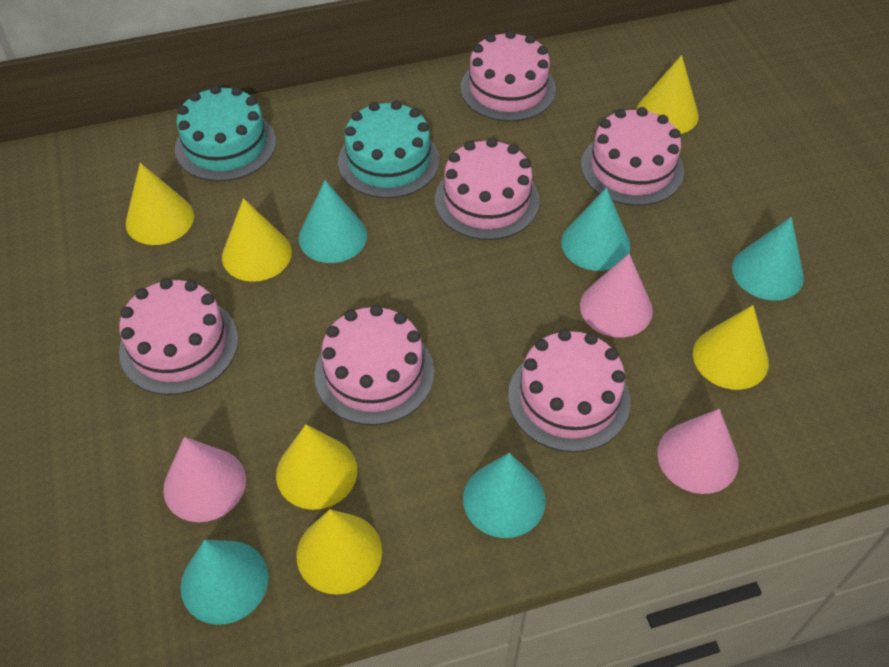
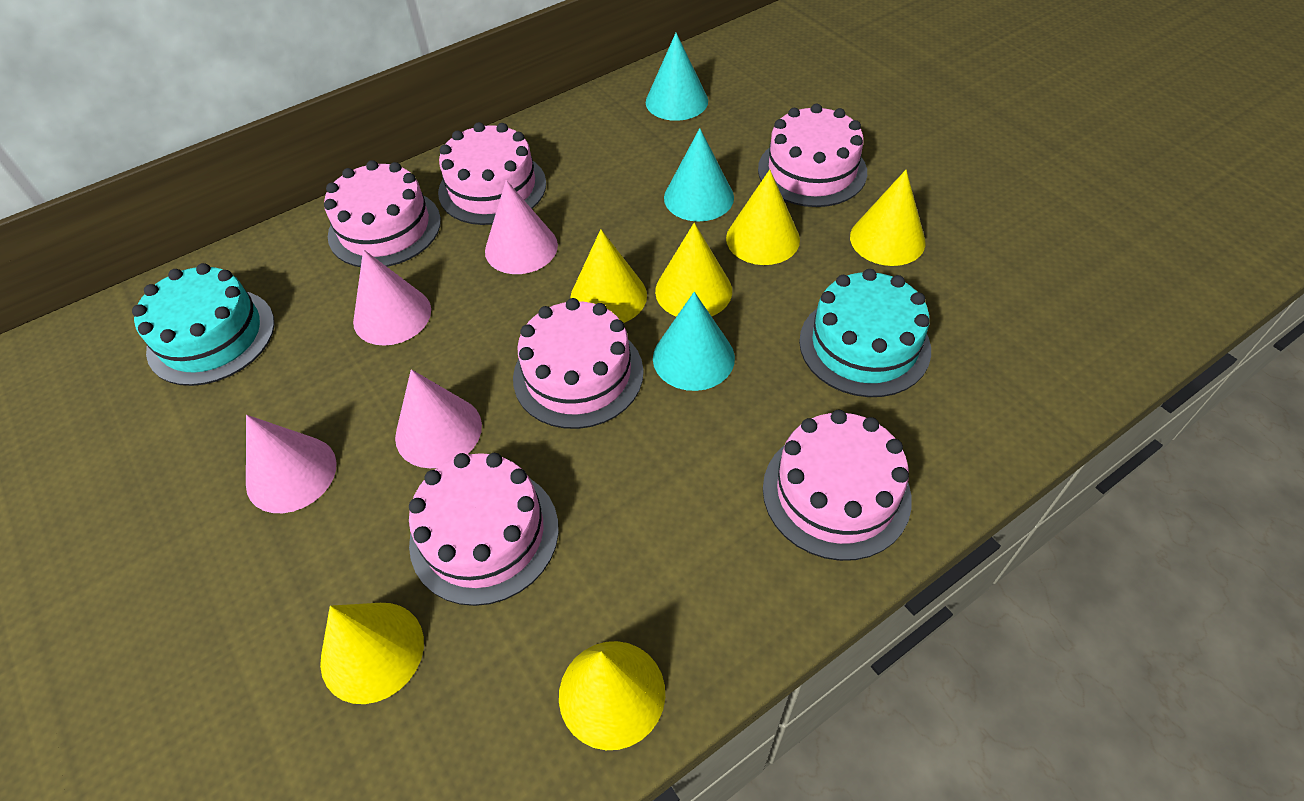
pink cone: 3 -> 4
turquoise cone: 5 -> 3

